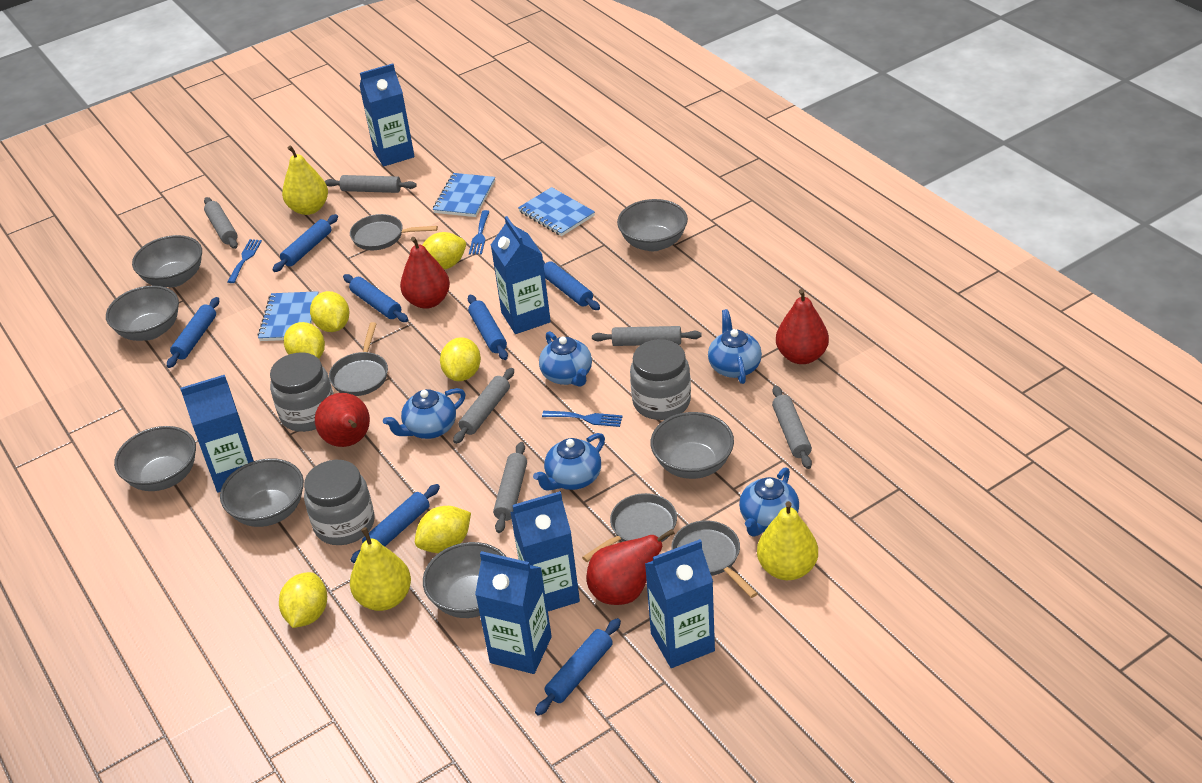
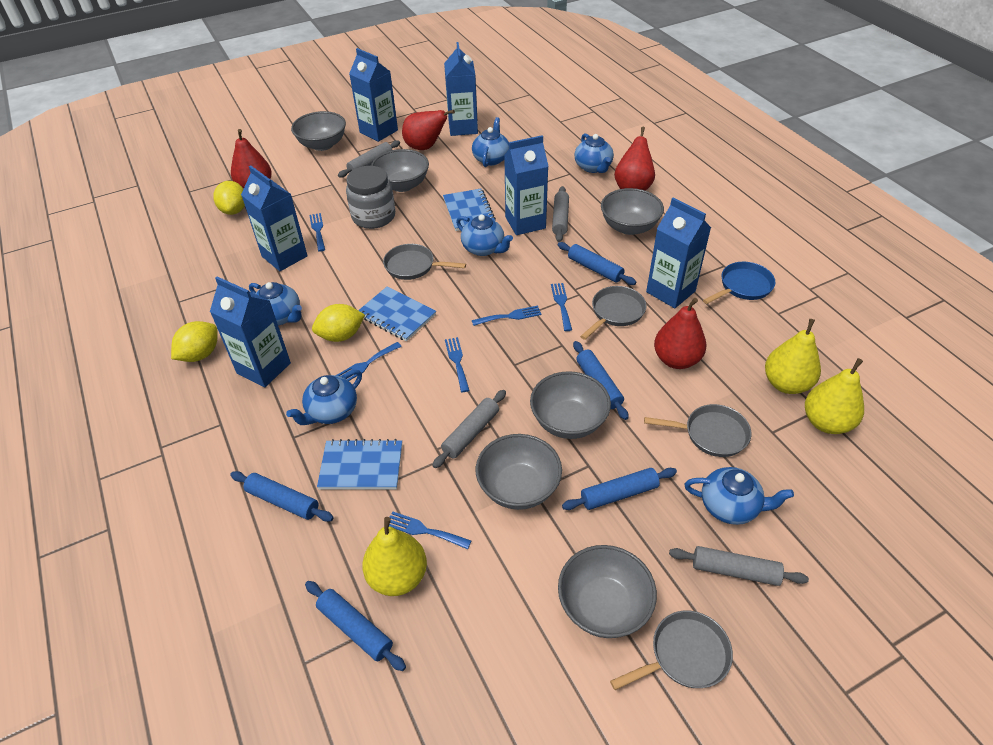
blue fork: 3 -> 6
blue pan: 0 -> 1
blue rolling pin: 7 -> 5
blue teapot: 5 -> 6
grey bowl: 7 -> 6
grey jar: 3 -> 1
grey rolling pin: 6 -> 4
yellow lemon: 6 -> 3

